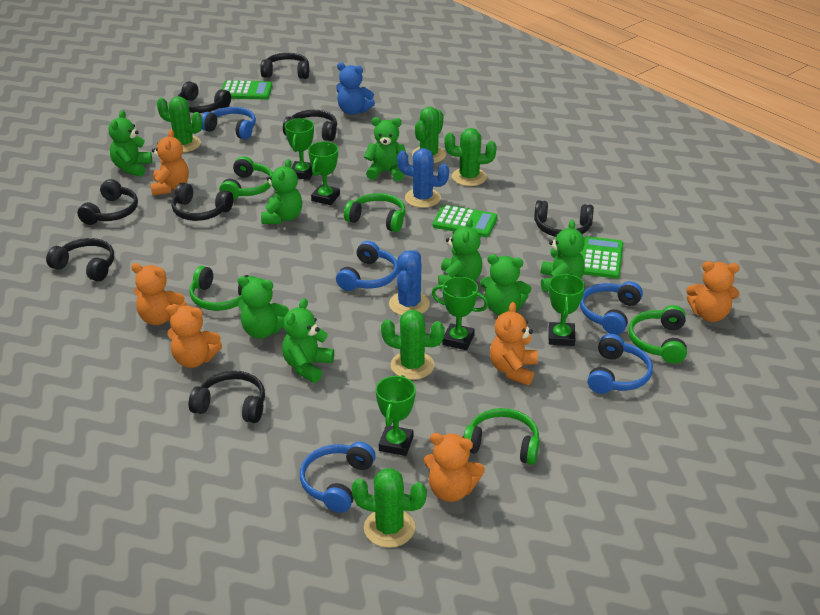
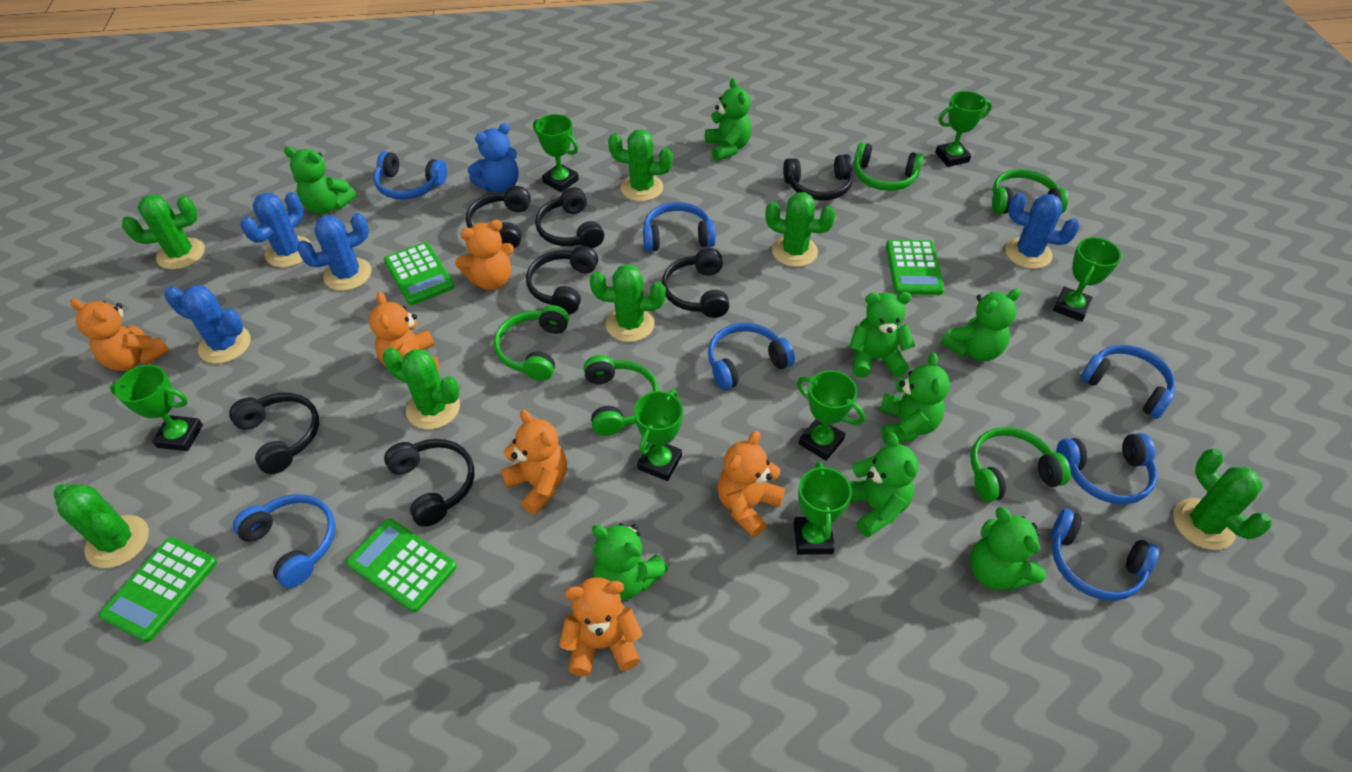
black headphones: 8 -> 7
blue cactus: 2 -> 4
blue headphones: 5 -> 7
green cactus: 5 -> 7
green calculator: 3 -> 4
green trophy: 5 -> 7

